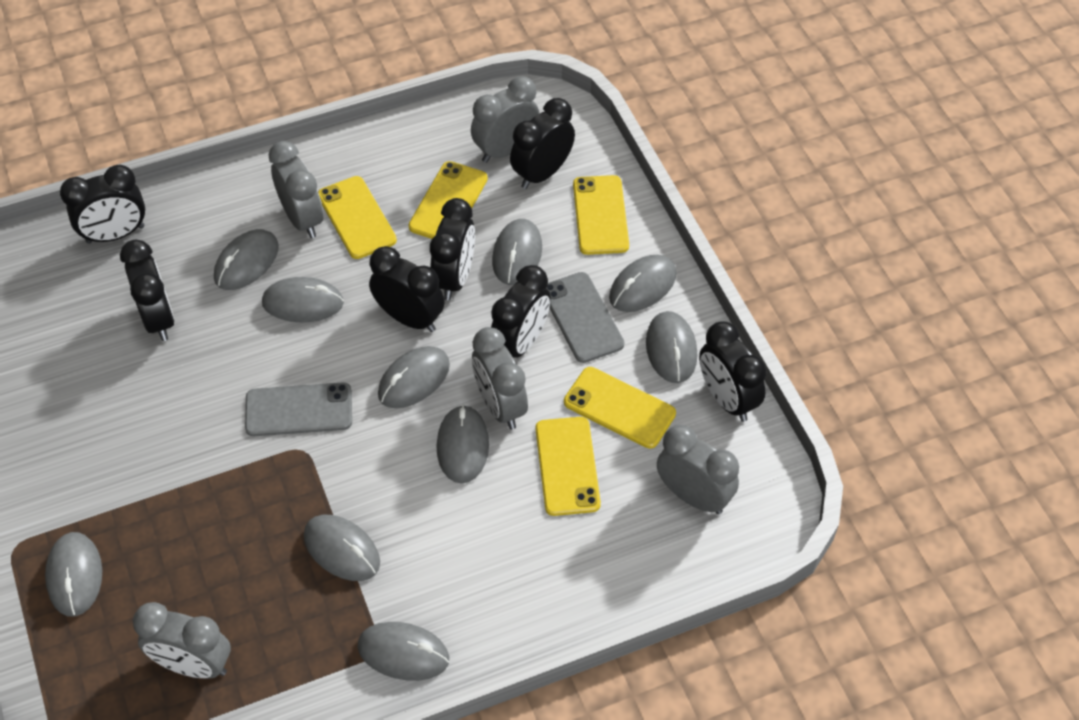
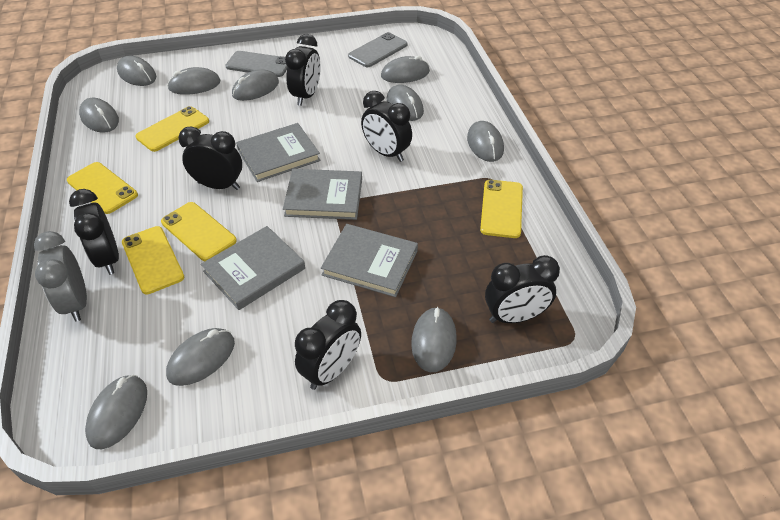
black clock: 7 -> 6
grey book: 0 -> 4
grey clock: 5 -> 1

